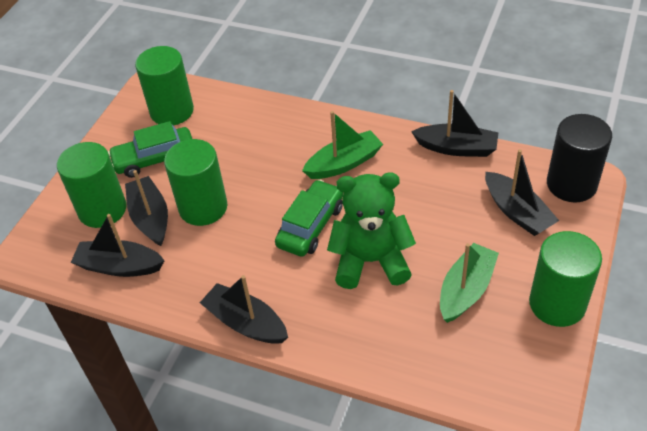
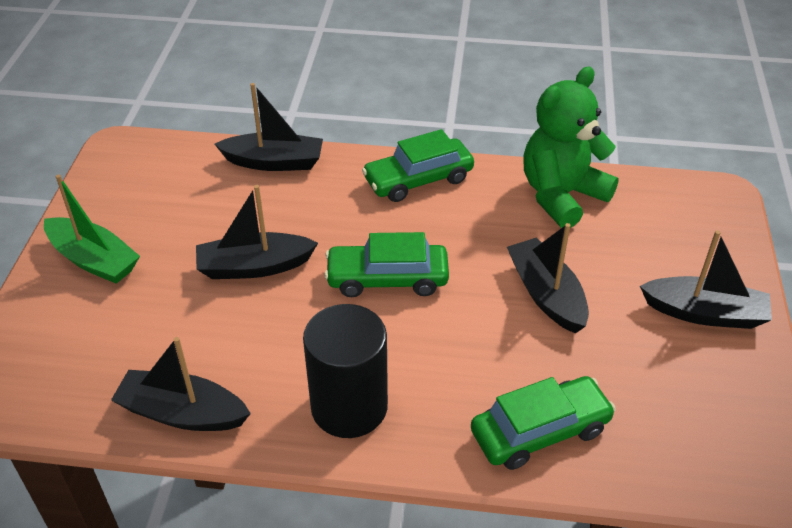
green boat: 2 -> 1
green car: 2 -> 3
green cylinder: 4 -> 0

